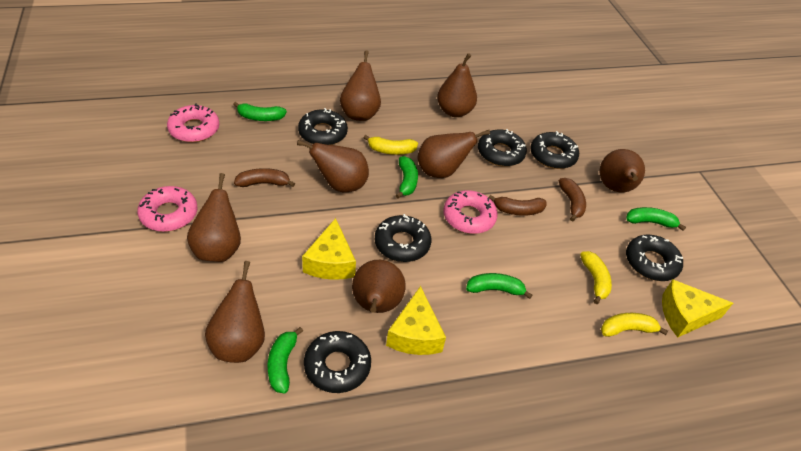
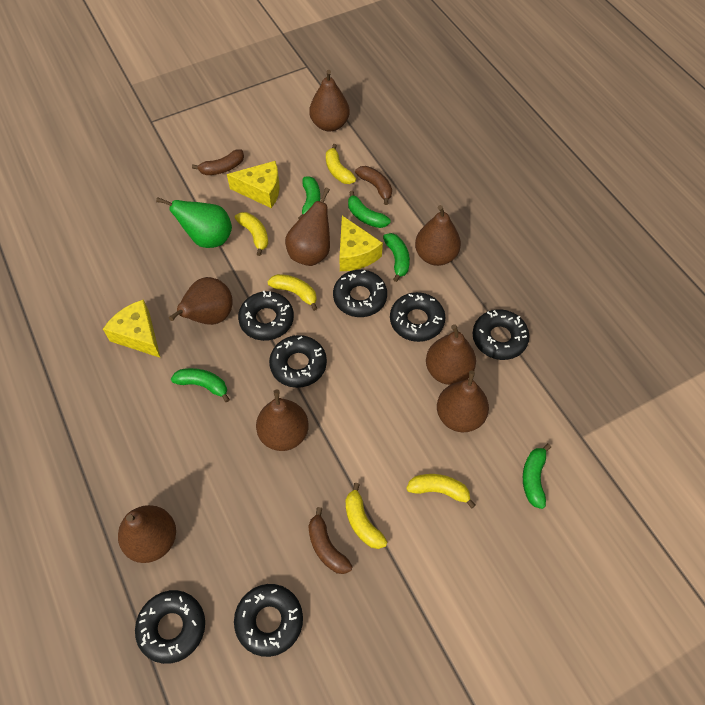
black donut: 6 -> 7
green pear: 0 -> 1
pink donut: 3 -> 0
yellow banana: 3 -> 5

